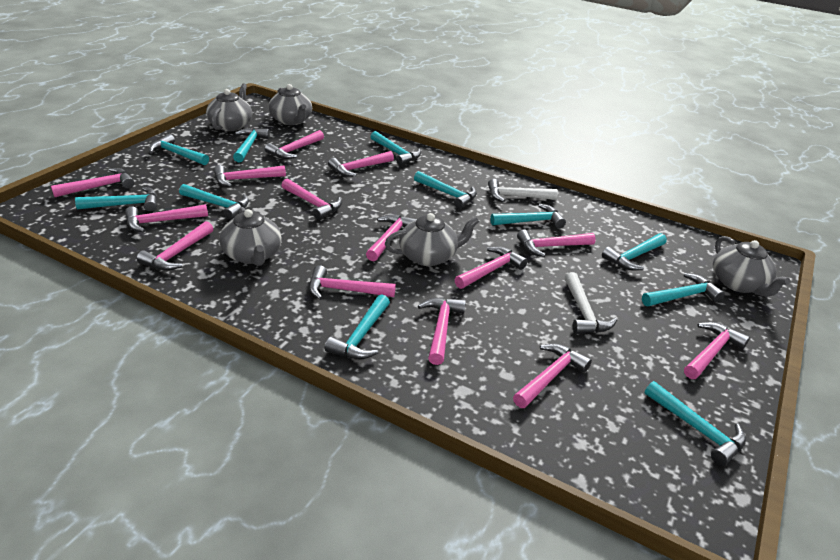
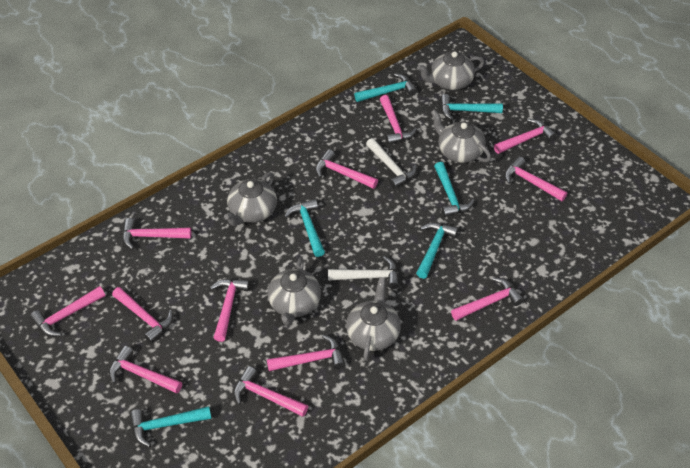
pink hammer: 14 -> 12
turquoise hammer: 11 -> 6

